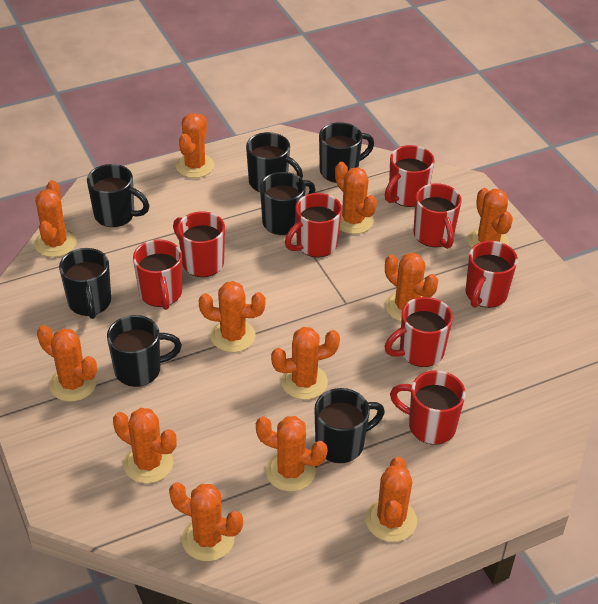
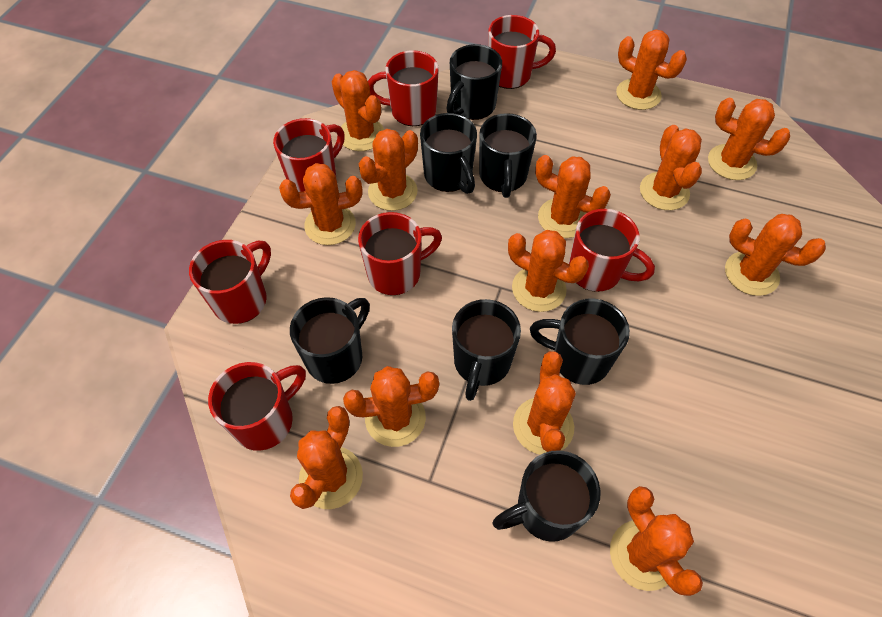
orange cactus: 12 -> 13
red mug: 8 -> 7

